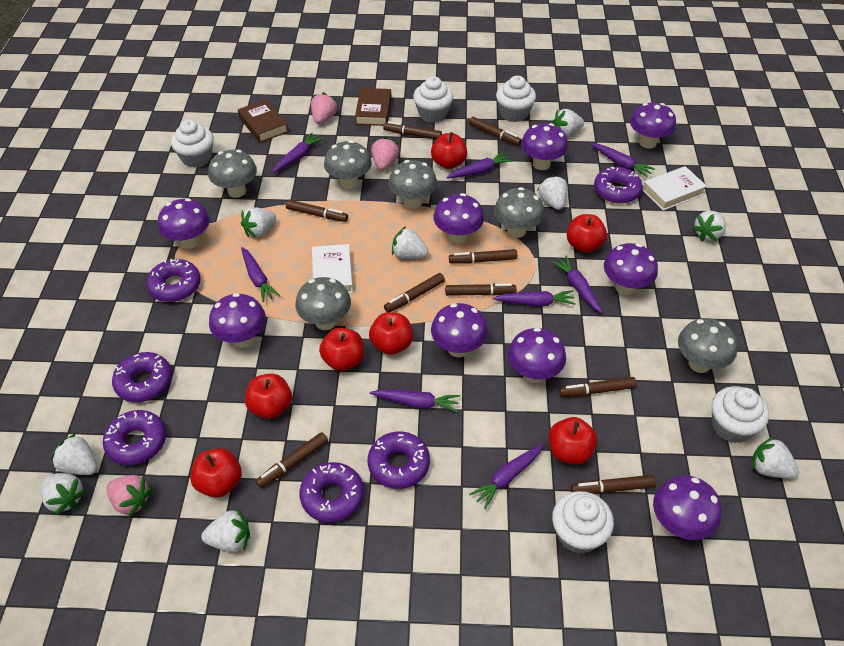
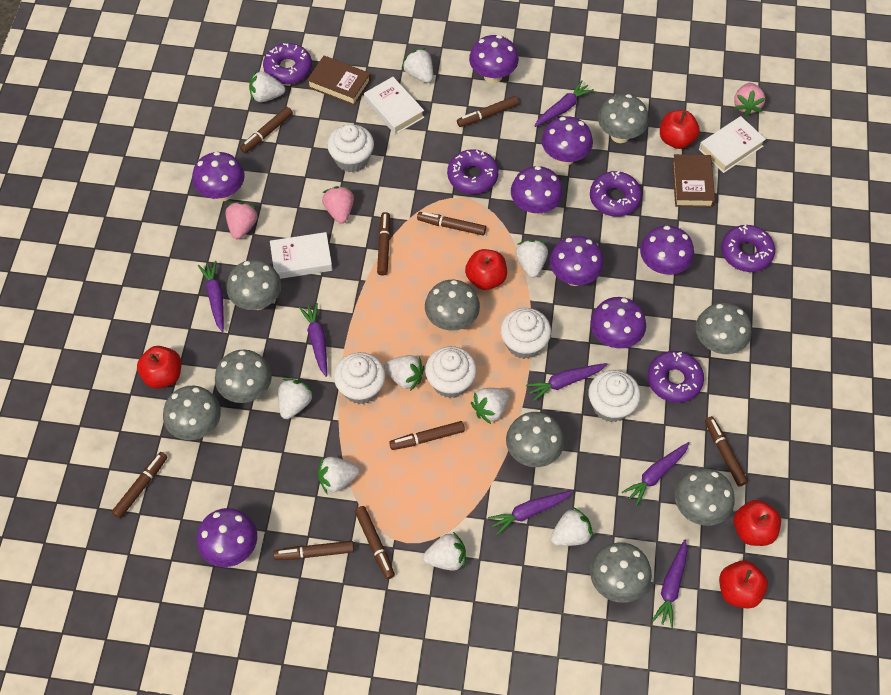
grey mushroom: 6 -> 9
purple carrot: 8 -> 7
purple donut: 6 -> 5
purple mushroom: 9 -> 8
red apple: 7 -> 5
white book: 2 -> 3

